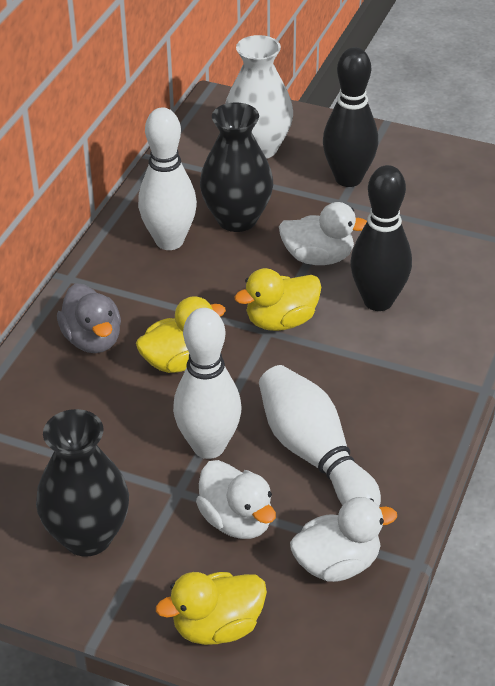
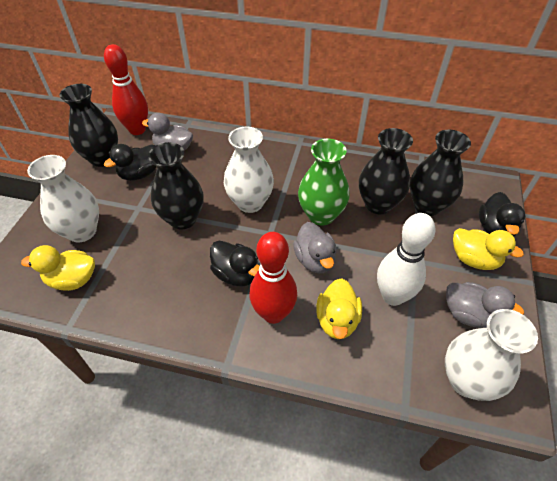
black bowling pin: 2 -> 0
black duck: 0 -> 3
black vase: 2 -> 4
green vase: 0 -> 1
grey duck: 1 -> 3
red bowling pin: 0 -> 2
white bowling pin: 3 -> 1
white duck: 3 -> 0
white vase: 1 -> 3

